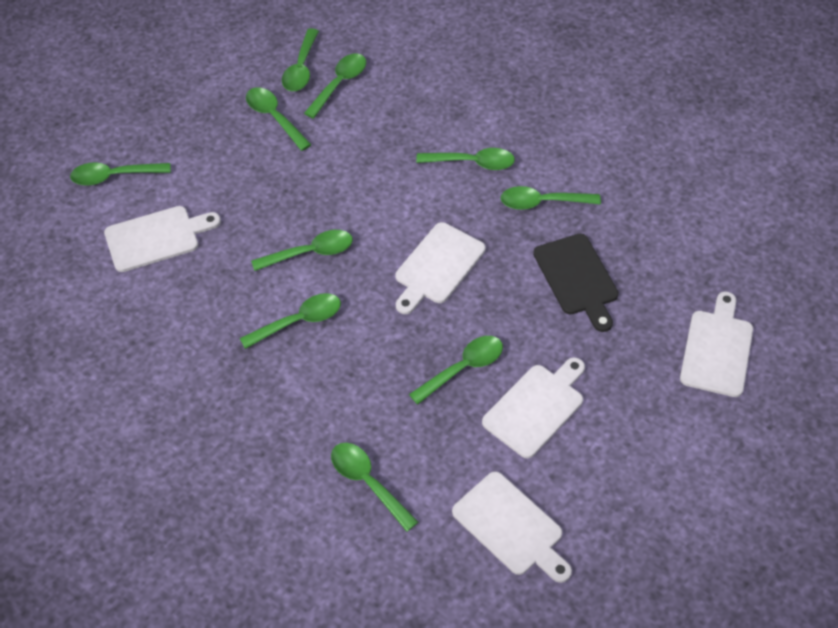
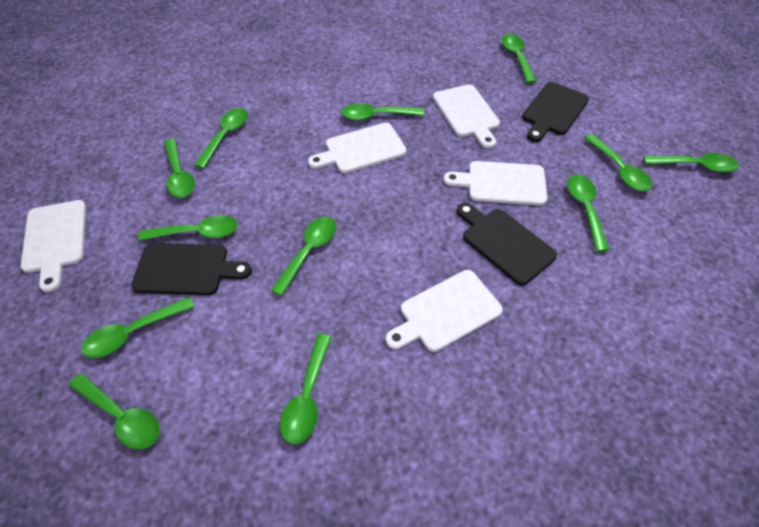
black cutting board: 1 -> 3
green spoon: 10 -> 12

